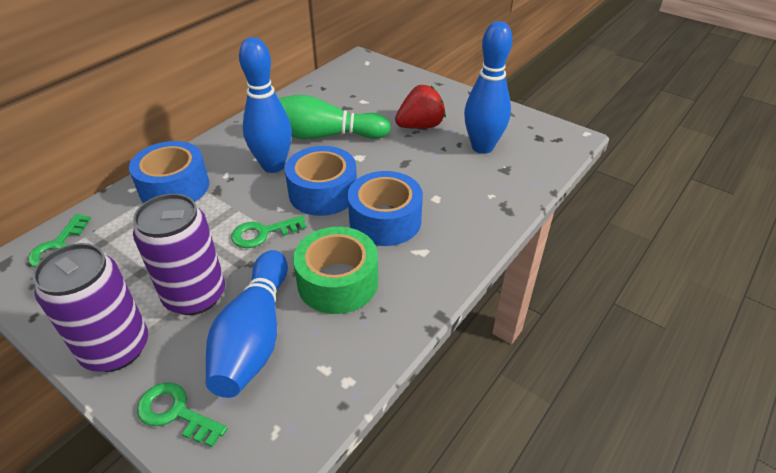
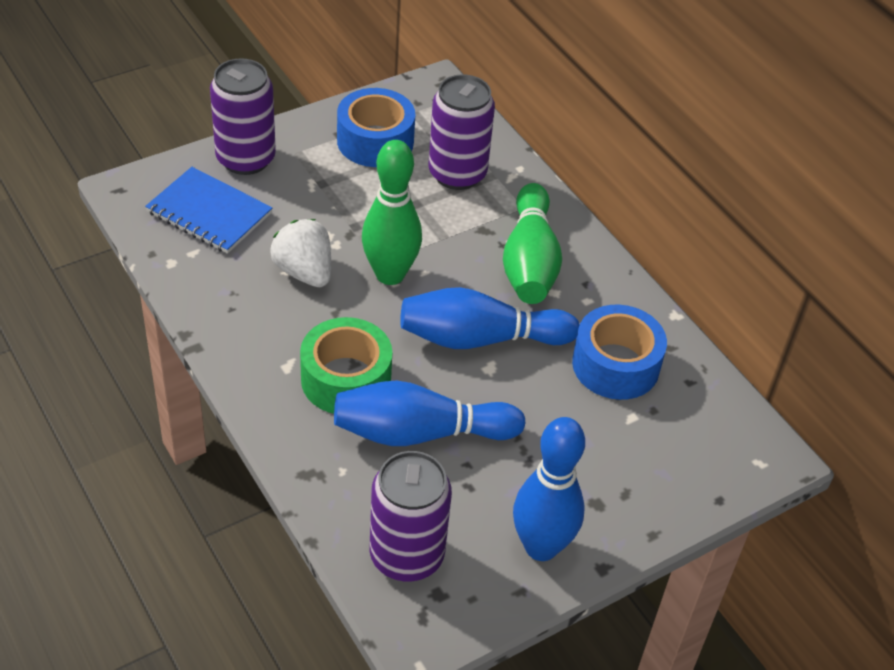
blue notebook: 0 -> 1
blue tape: 3 -> 2
green bowling pin: 1 -> 2
green key: 3 -> 0
purple can: 2 -> 3
red strawberry: 1 -> 0
white strawberry: 0 -> 1

